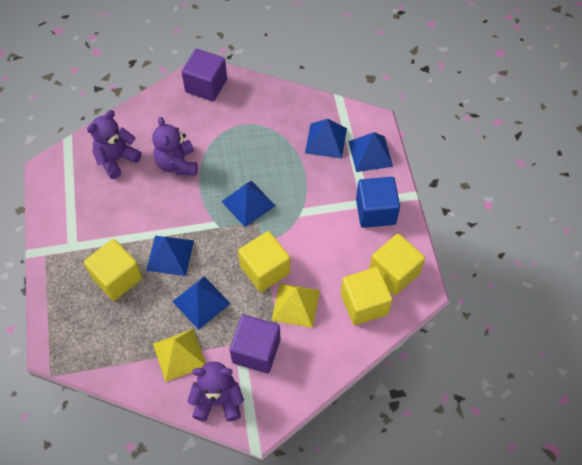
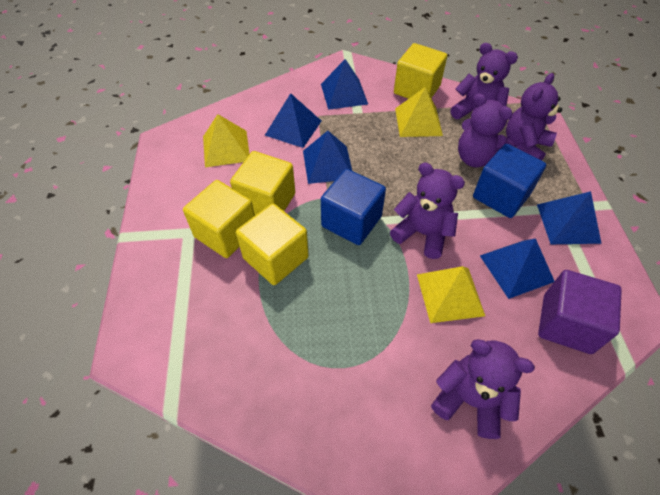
blue cube: 1 -> 2
purple cube: 2 -> 1
purple teddy bear: 3 -> 5
yellow pyramid: 2 -> 3

